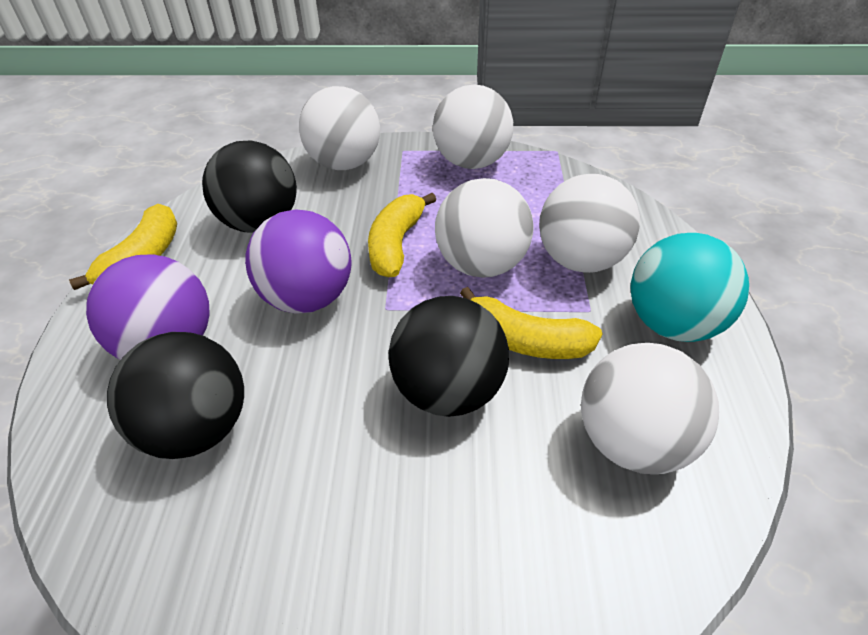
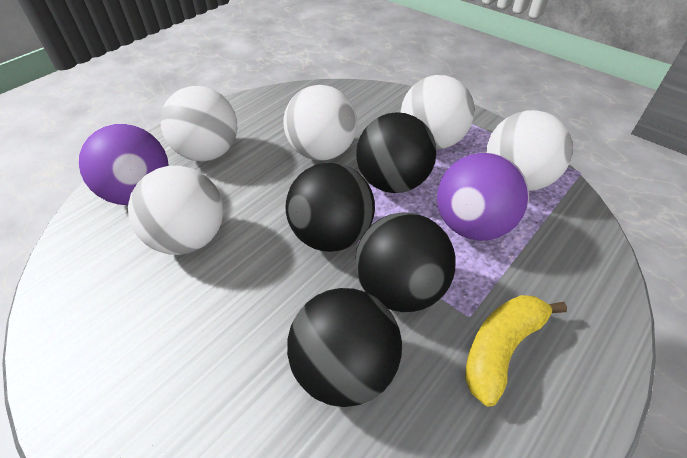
black ball: 3 -> 4
turquoise ball: 1 -> 0
yellow banana: 3 -> 1

